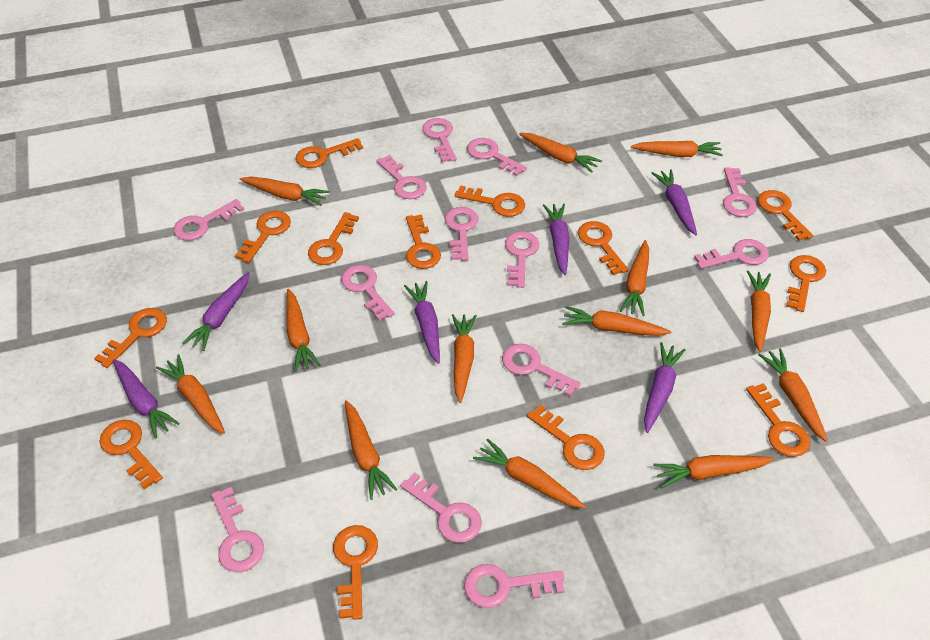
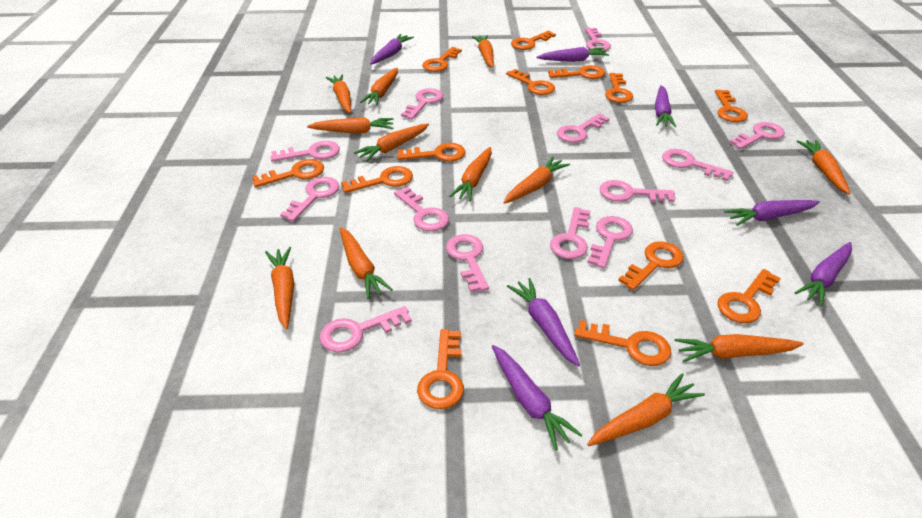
orange carrot: 13 -> 12
purple carrot: 6 -> 7

